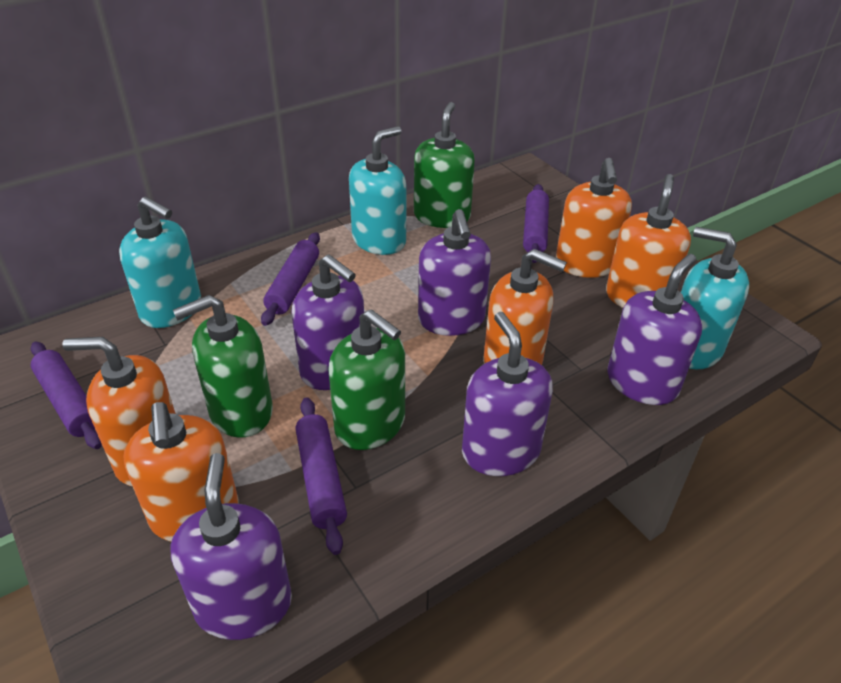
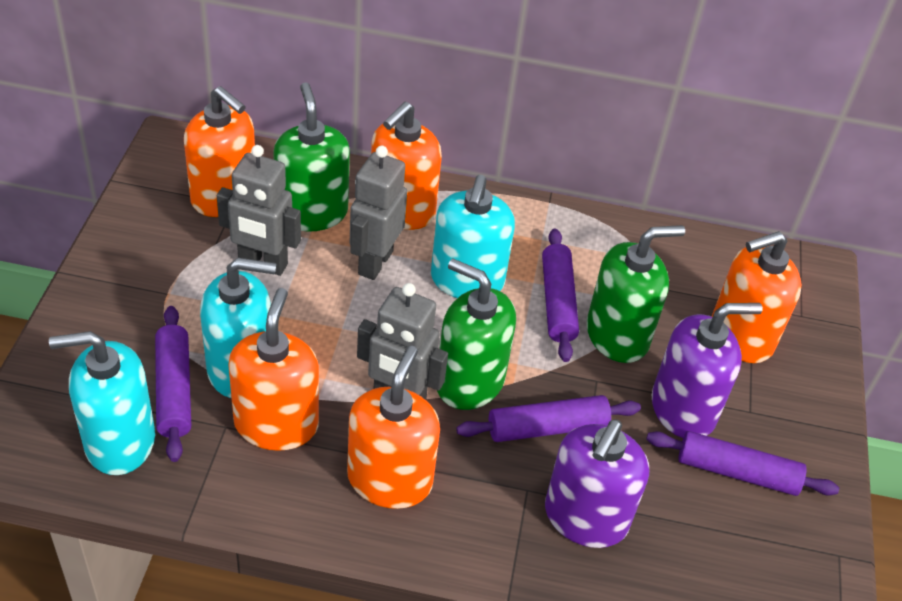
grey robot: 0 -> 3
purple soap dispenser: 5 -> 2

